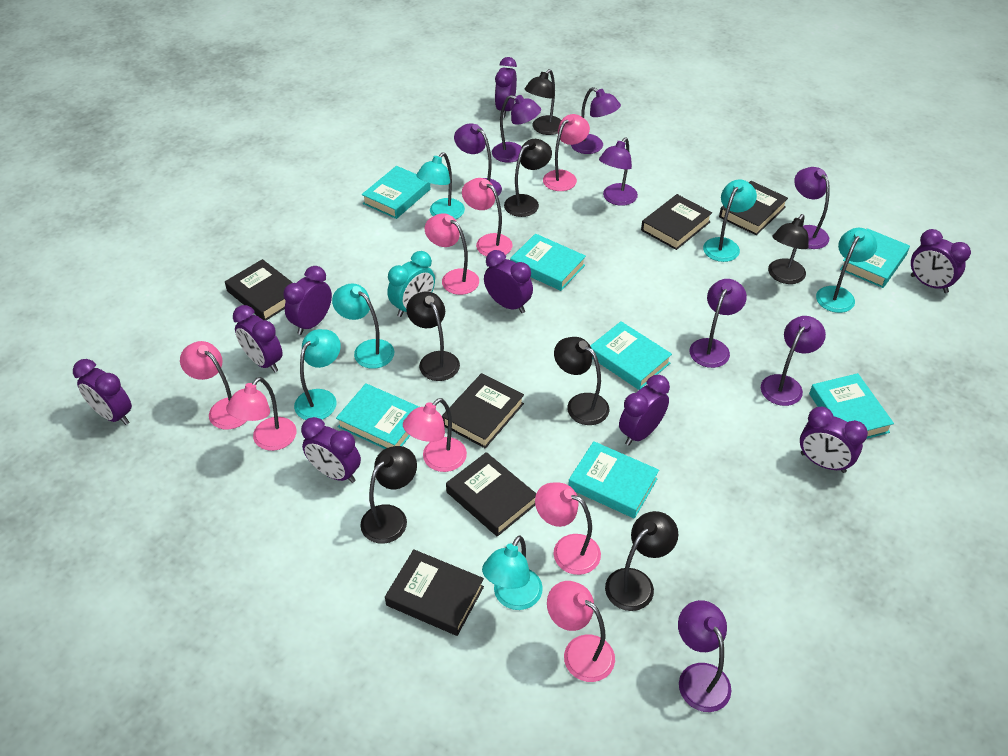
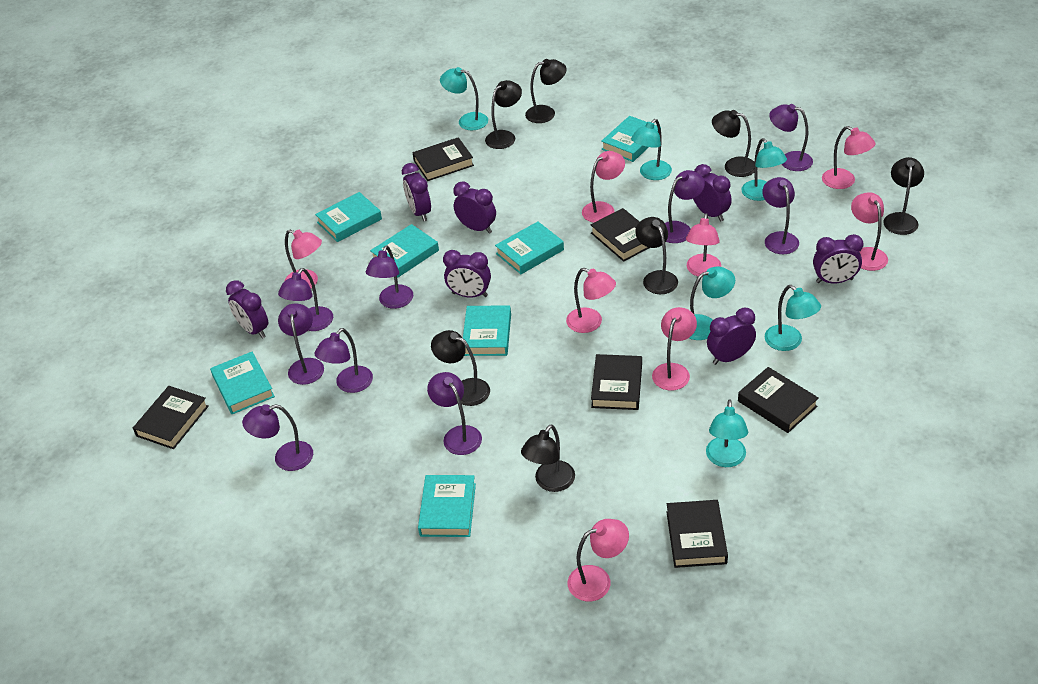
purple clock: 9 -> 7
purple lamp: 8 -> 9
turquoise clock: 1 -> 0

